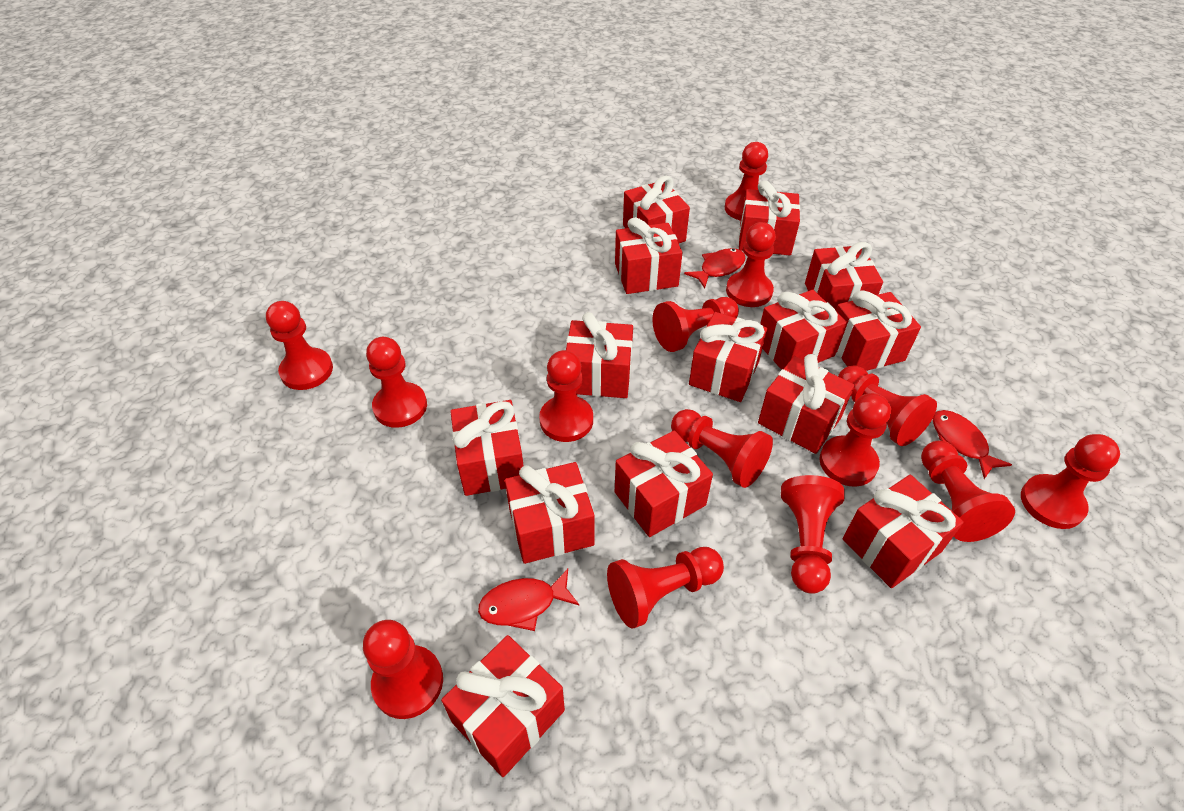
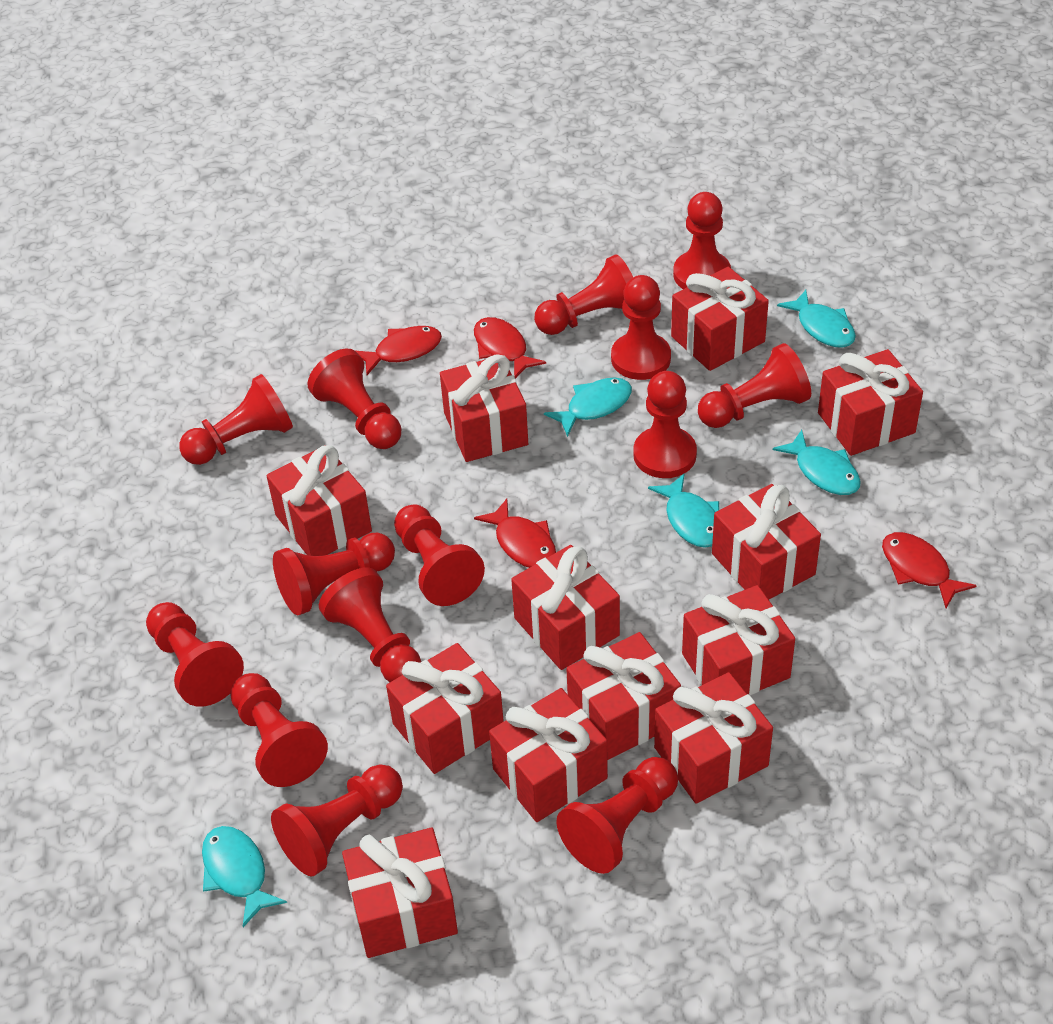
red fish: 3 -> 4
red gift: 14 -> 12
turquoise fish: 0 -> 5

